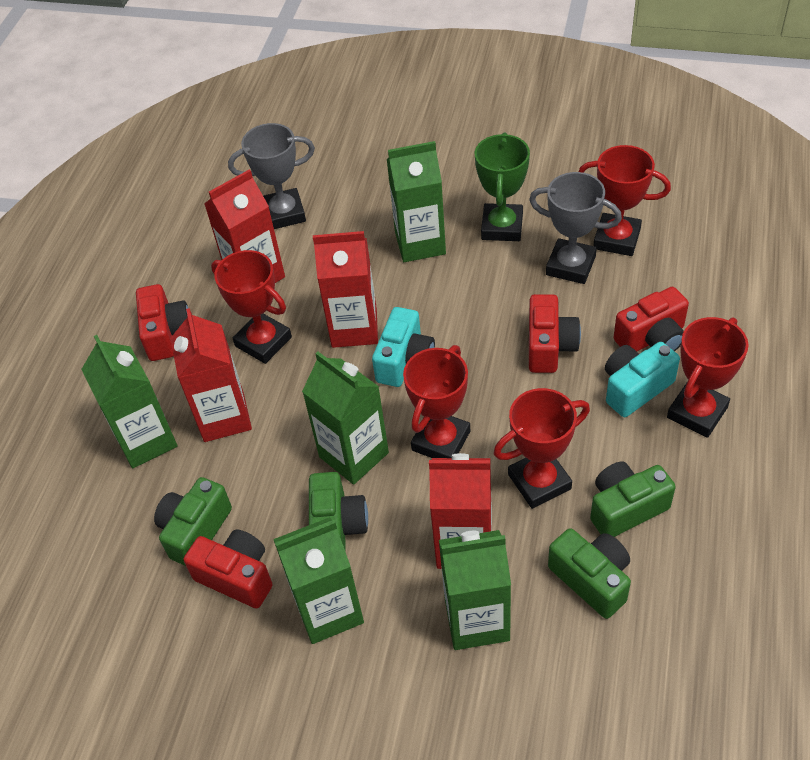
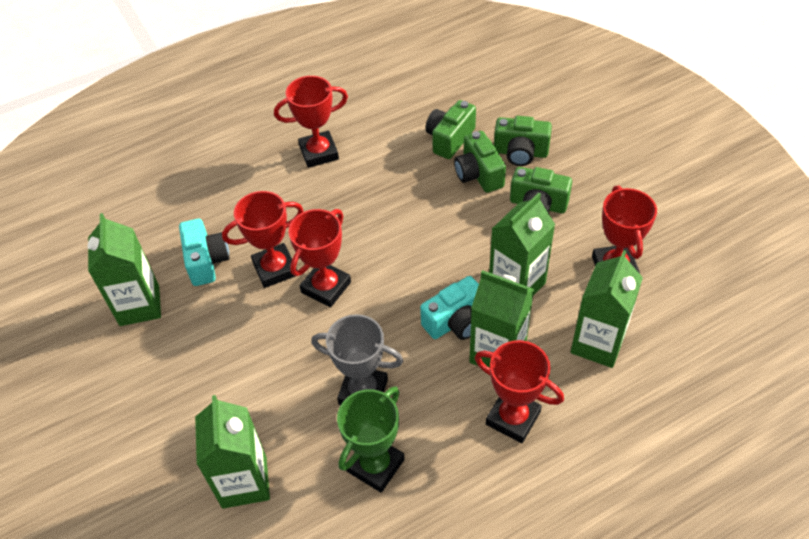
grey trophy: 2 -> 1
red camera: 4 -> 0
red carton: 4 -> 0

